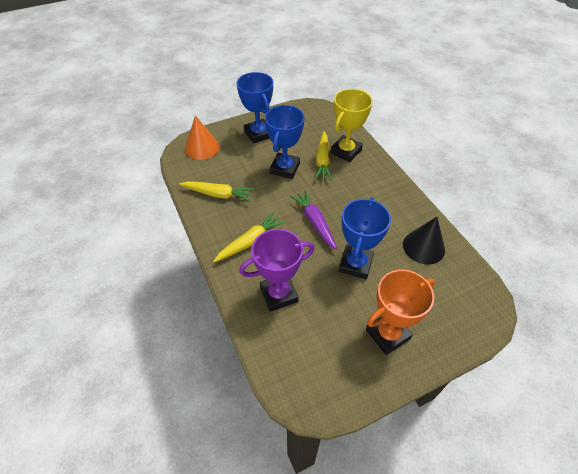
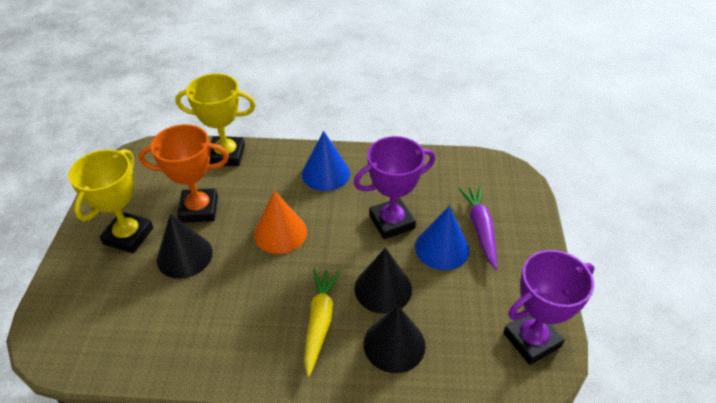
black cone: 1 -> 3
blue cone: 0 -> 2
blue trophy: 3 -> 0
purple trophy: 1 -> 2
yellow carrot: 3 -> 1
yellow trophy: 1 -> 2

